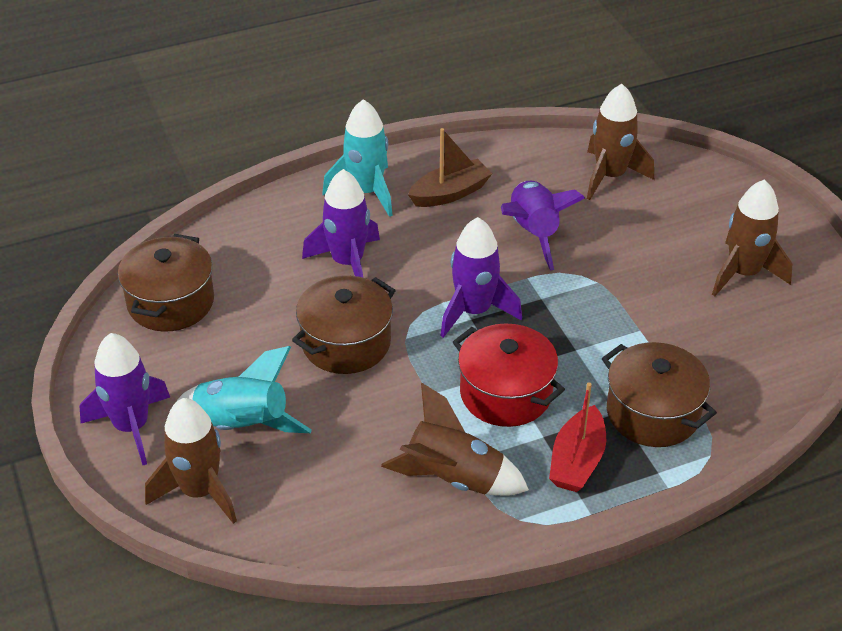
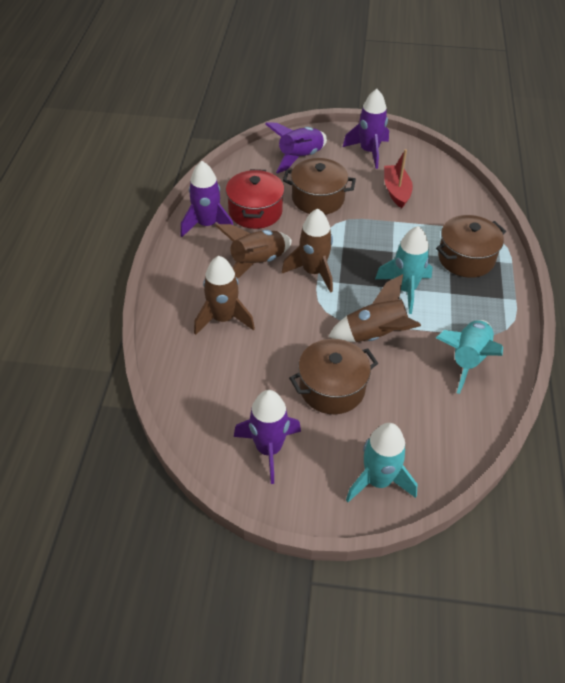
brown boat: 1 -> 0
turquoise rocket: 2 -> 3

